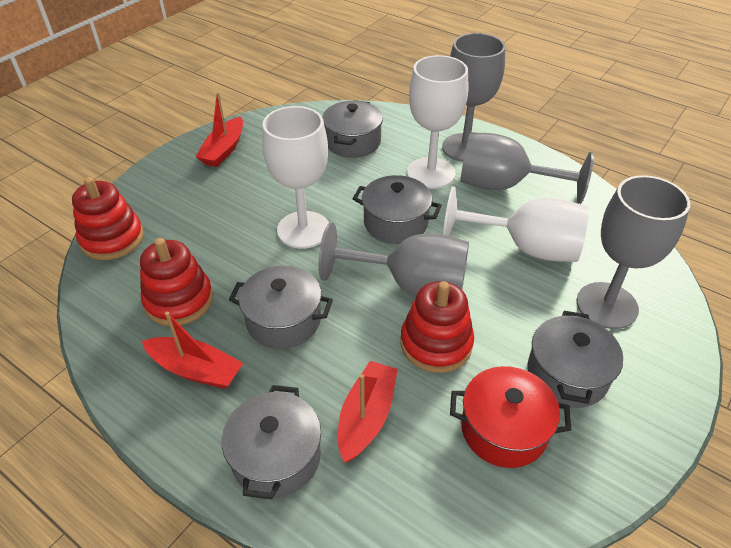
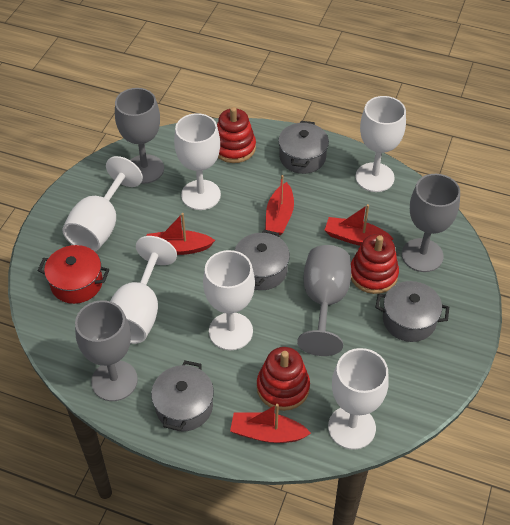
grey pot: 5 -> 4
red boat: 3 -> 4
white goblet: 3 -> 6

